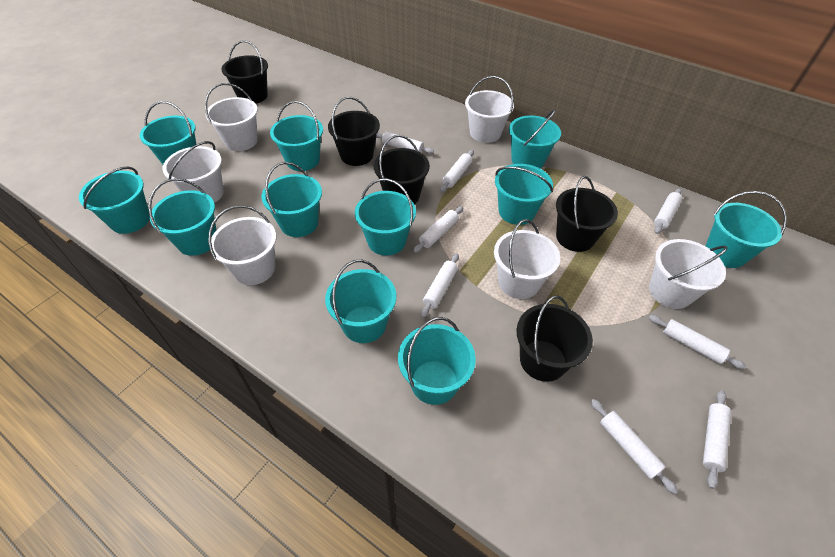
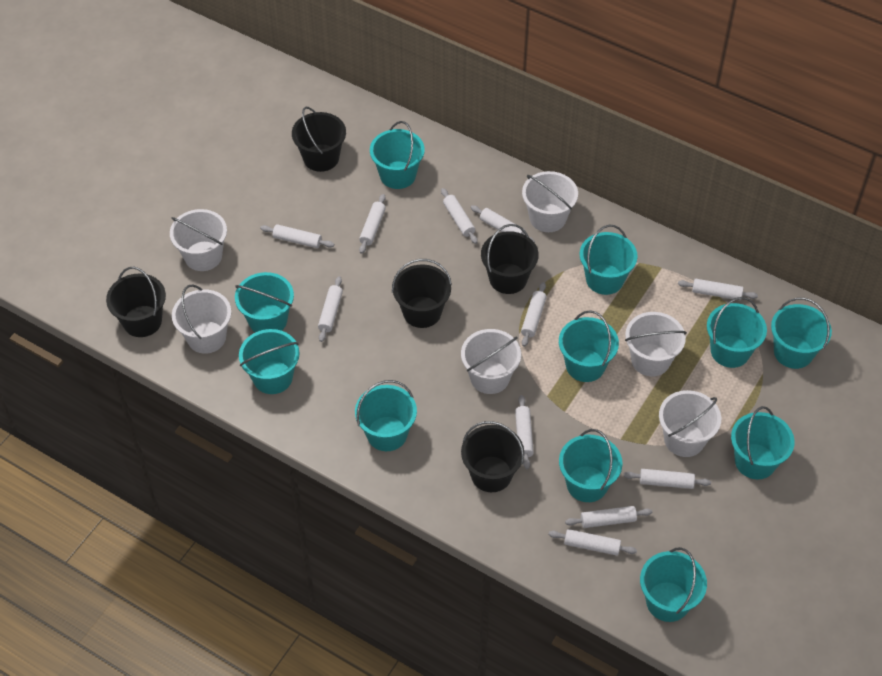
white rolling pin: 8 -> 11

